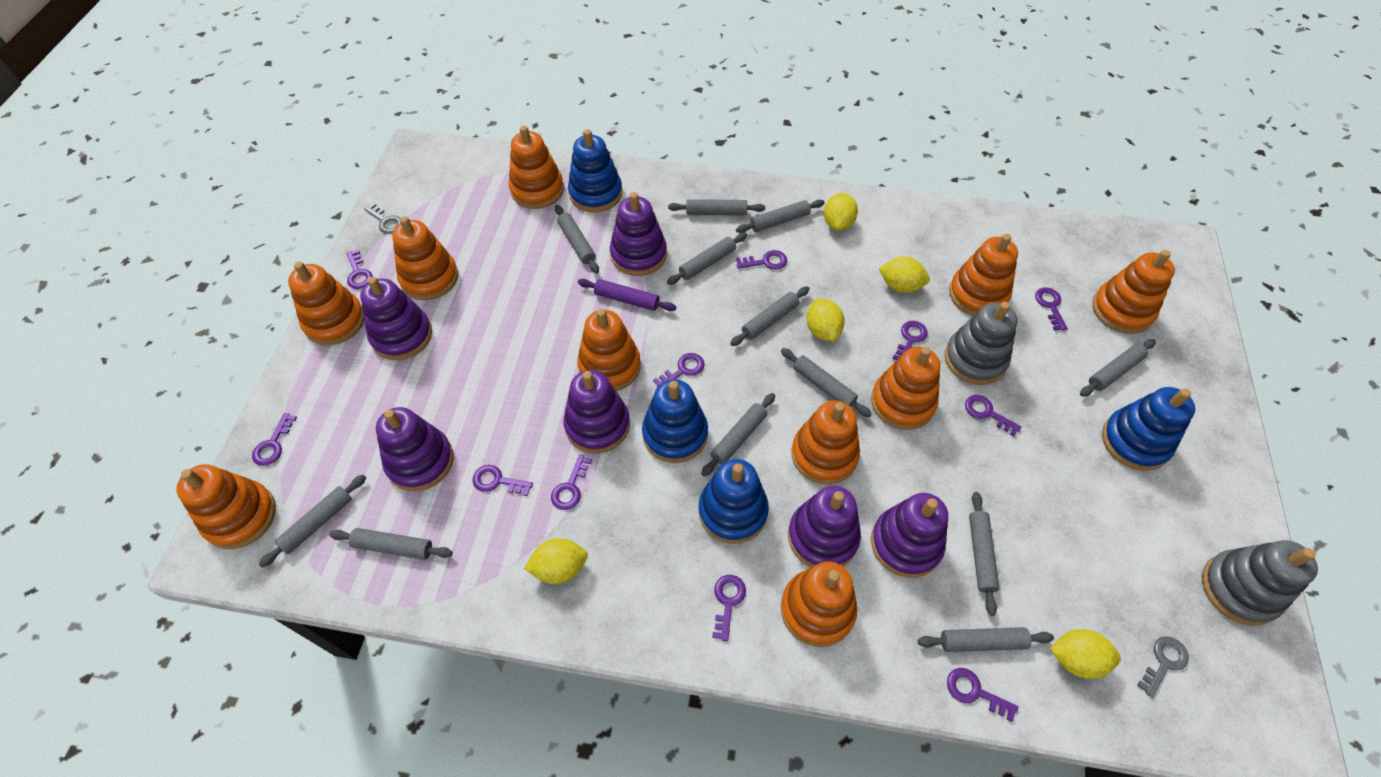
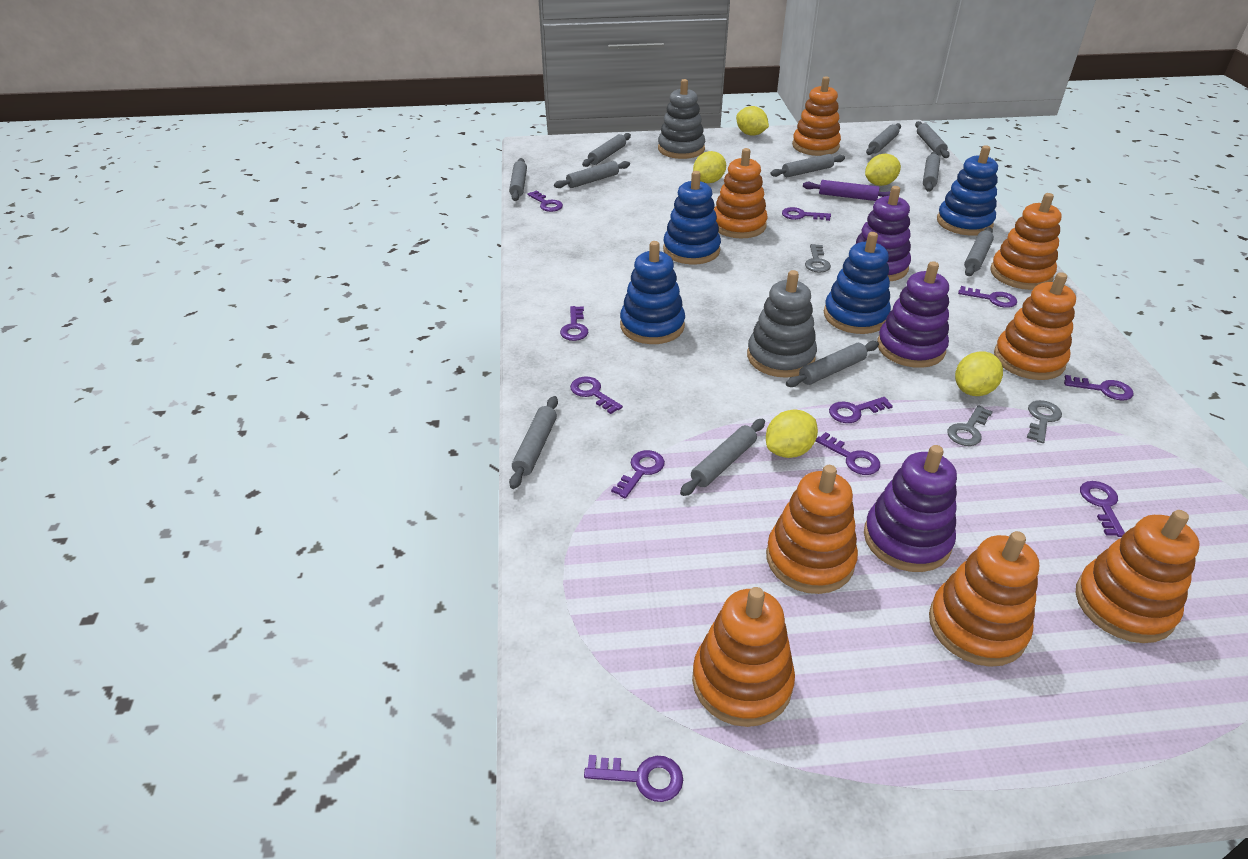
grey key: 2 -> 3
grey rolling pin: 12 -> 11
orange stacking toy: 10 -> 8
purple stacking toy: 6 -> 3

